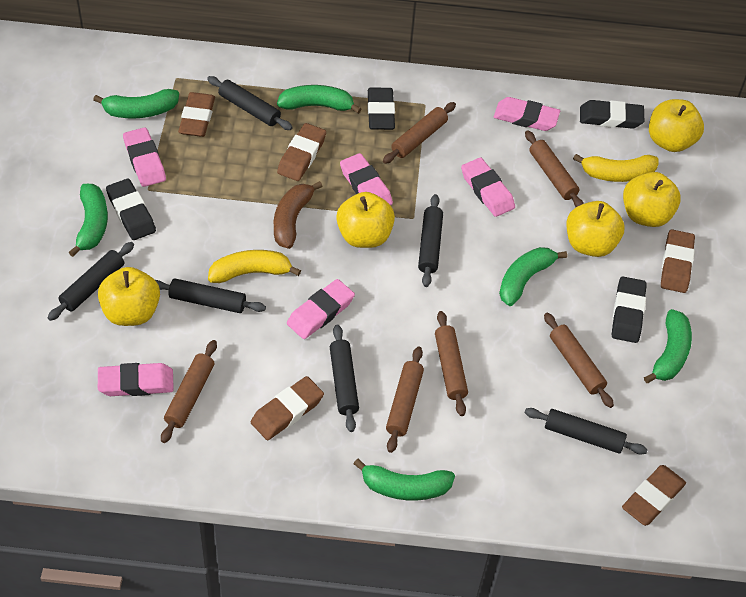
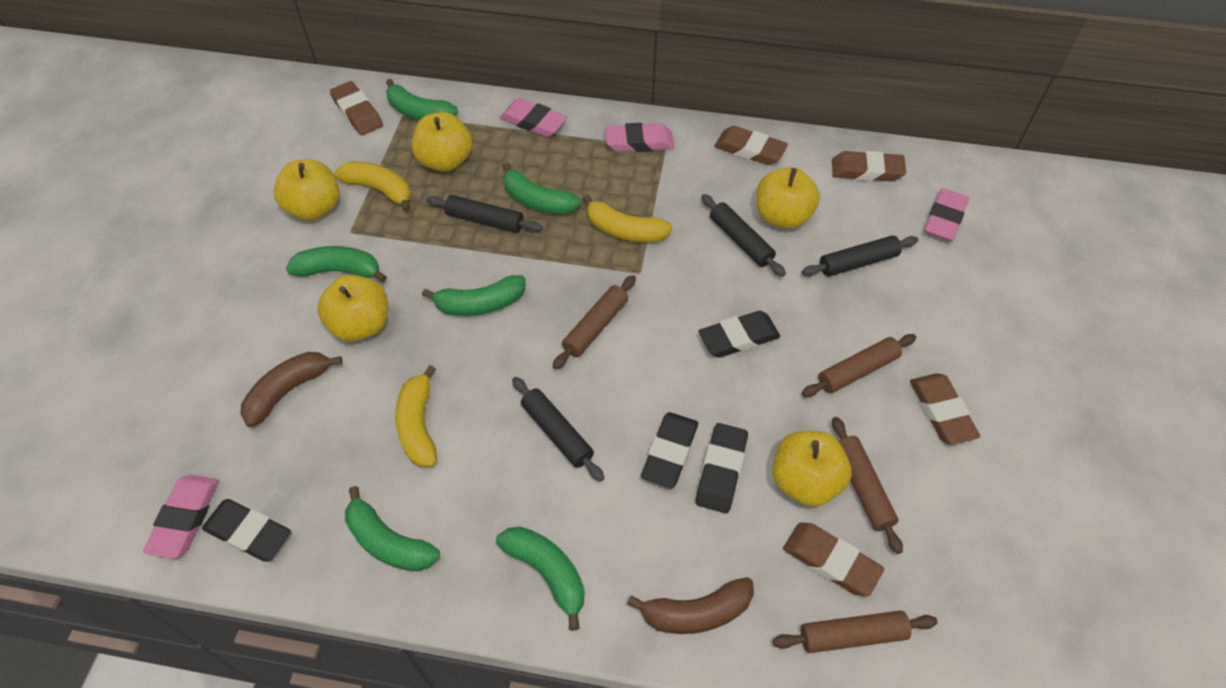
black rolling pin: 6 -> 4
brown banana: 1 -> 2
brown rolling pin: 6 -> 4
pink eraser: 6 -> 4
yellow banana: 2 -> 3

